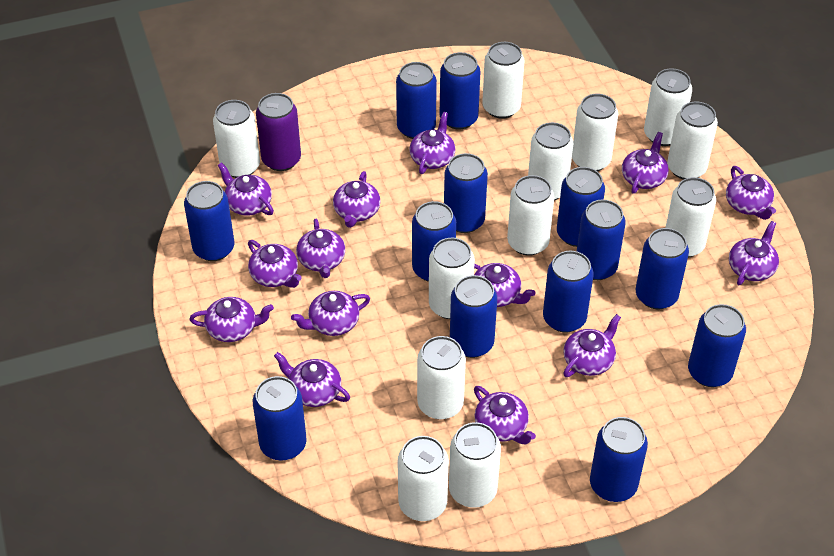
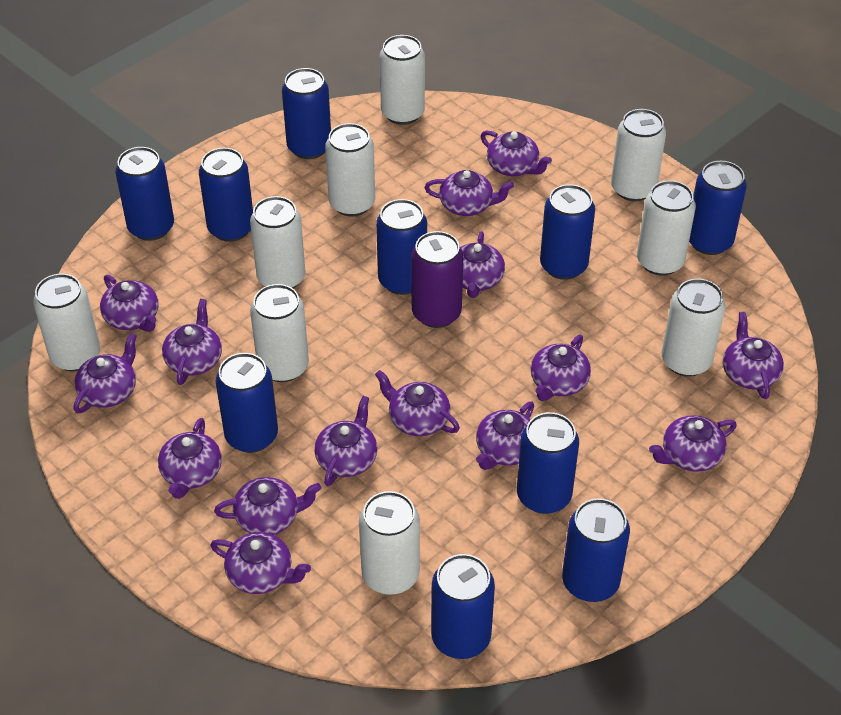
blue can: 13 -> 10
purple teapot: 14 -> 15
white can: 12 -> 9

